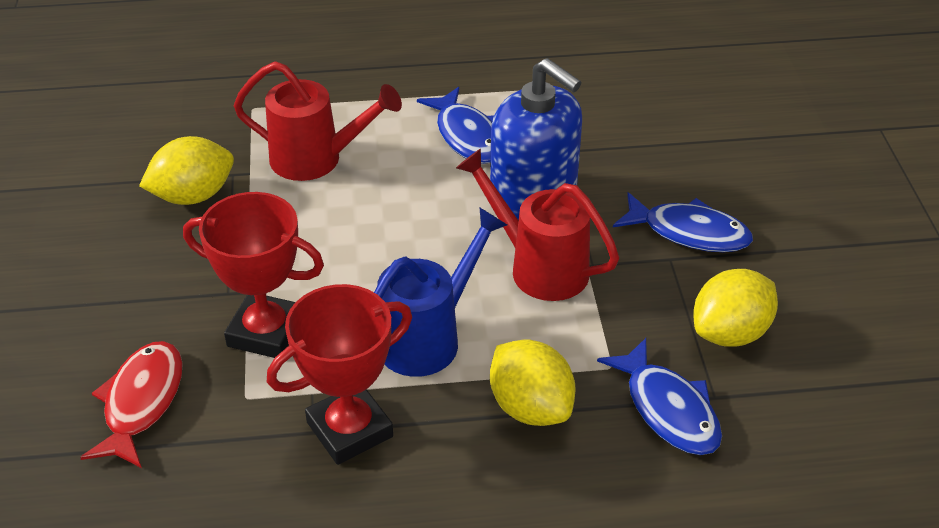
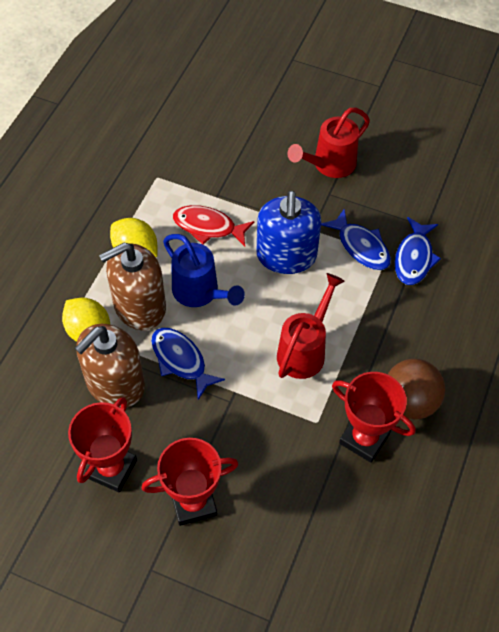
brown ball: 0 -> 1
brown soap dispenser: 0 -> 2
red trophy: 2 -> 3
yellow lemon: 3 -> 2

